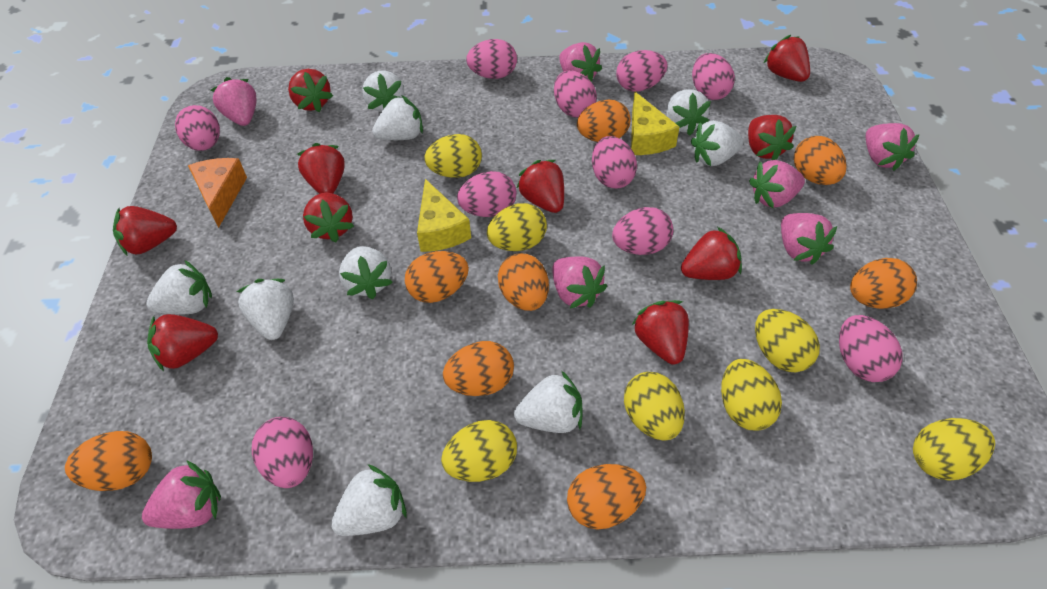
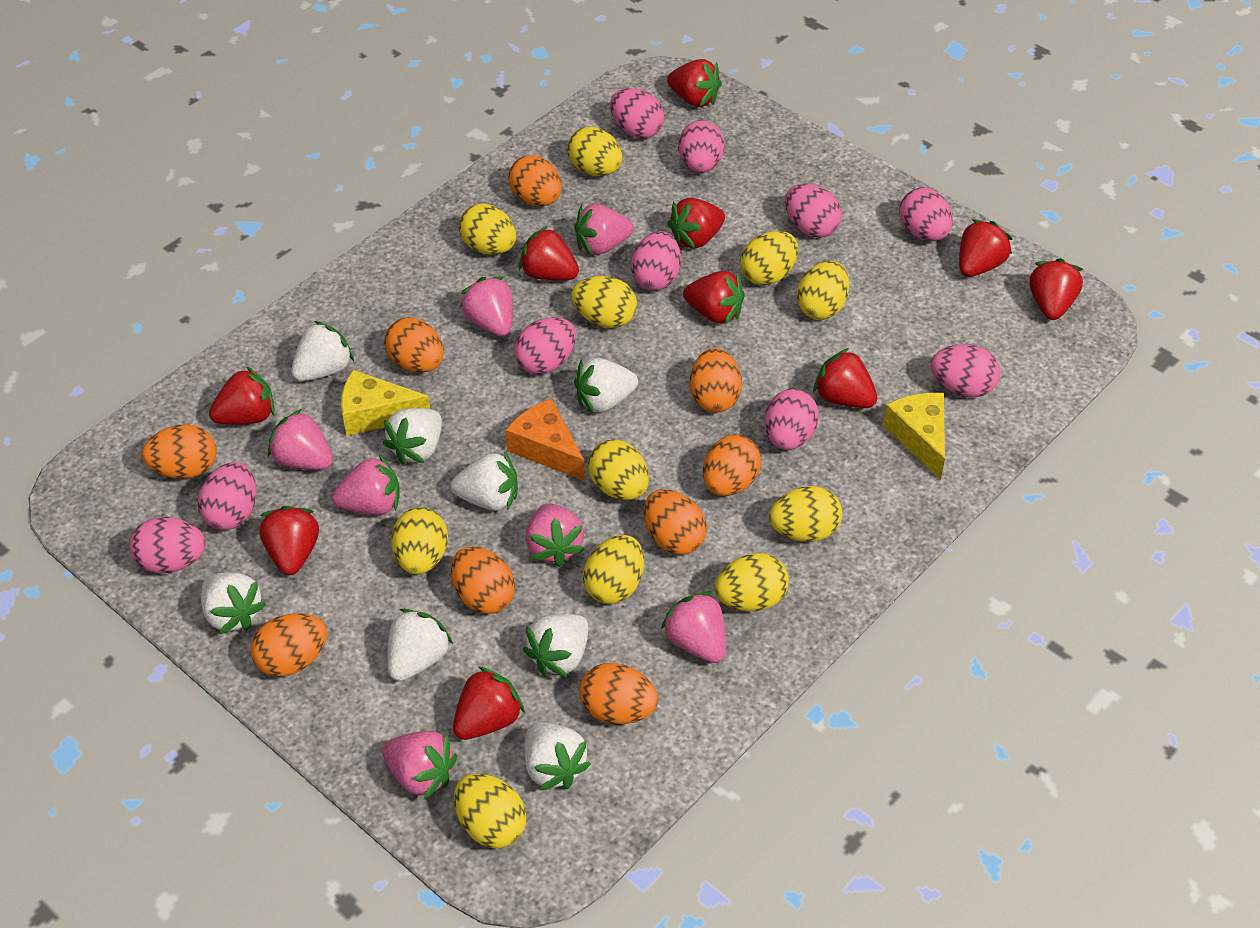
orange egg: 8 -> 9
white strawberry: 9 -> 8
yellow egg: 7 -> 11

